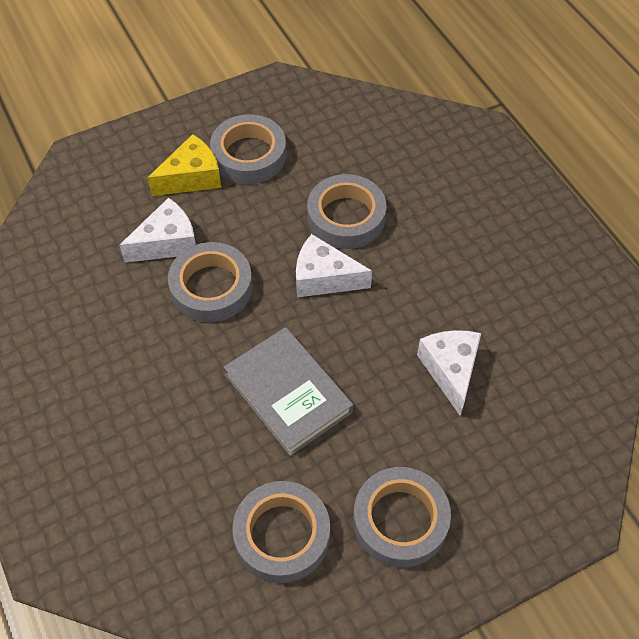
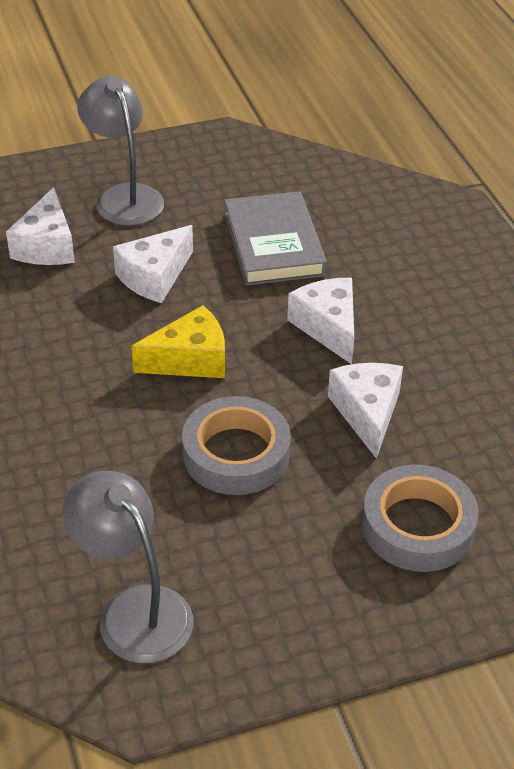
grey lamp: 0 -> 2
grey tape: 5 -> 2
white cheese: 3 -> 4

